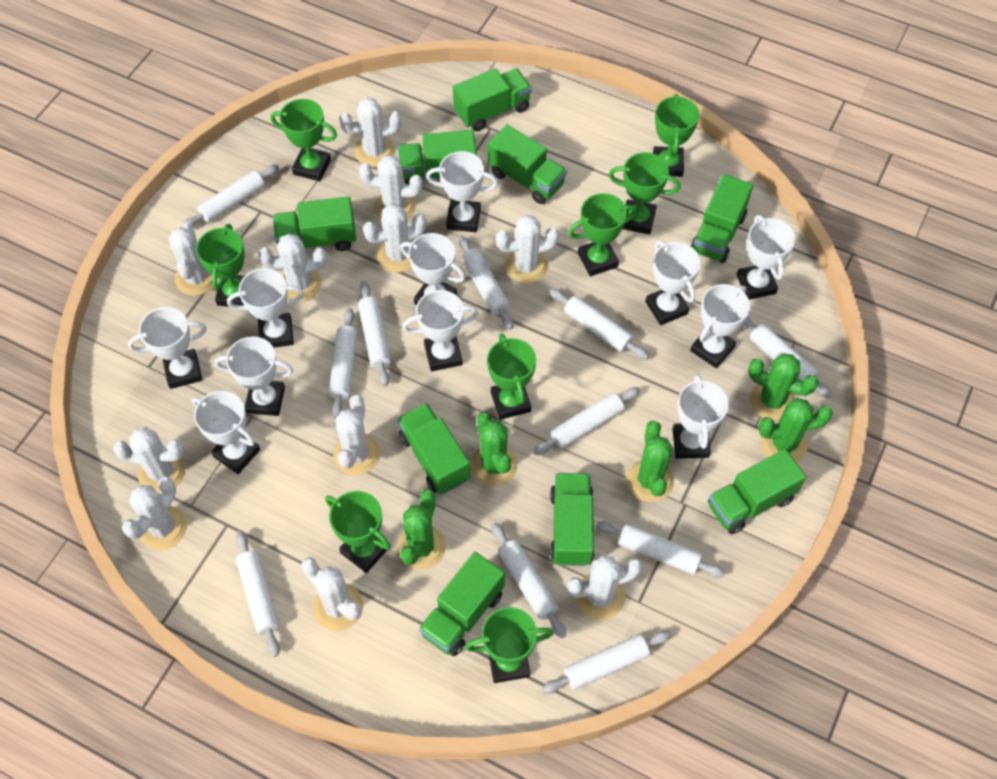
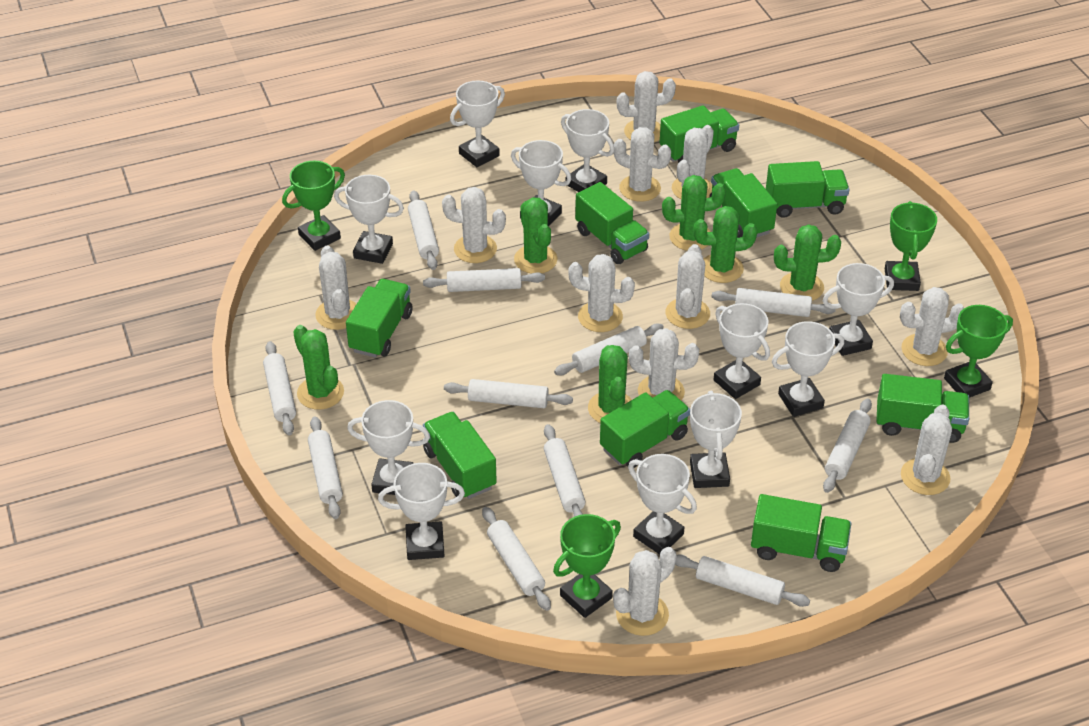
green cactus: 5 -> 6
green trophy: 8 -> 4

